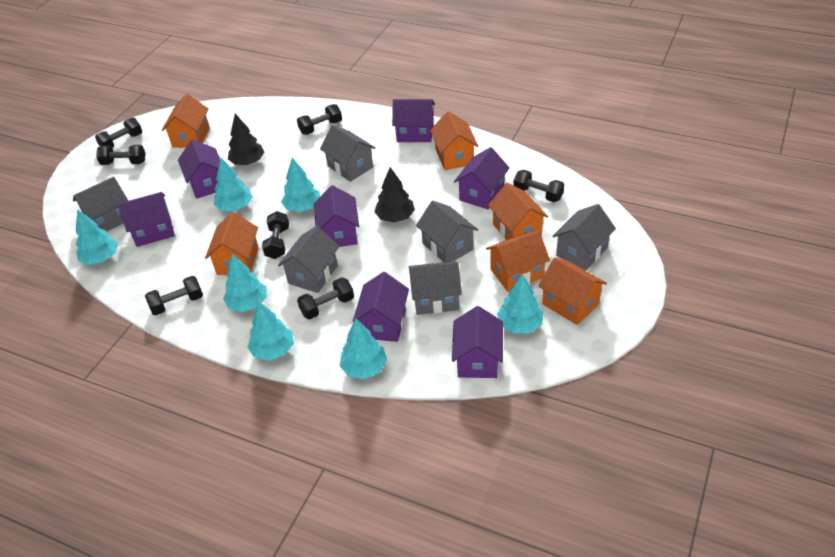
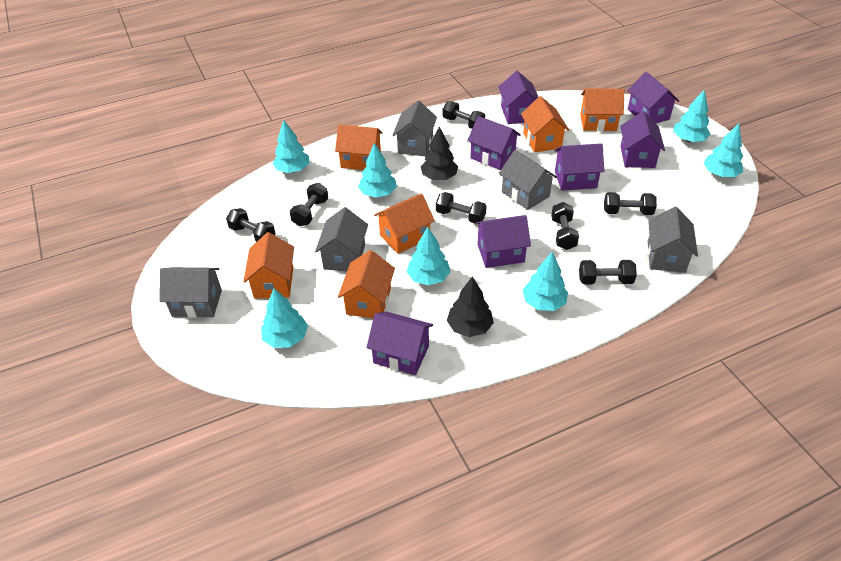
grey house: 6 -> 5

